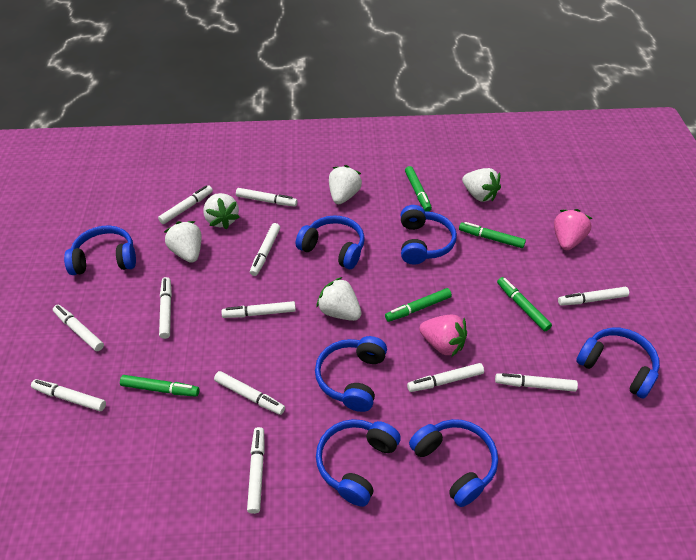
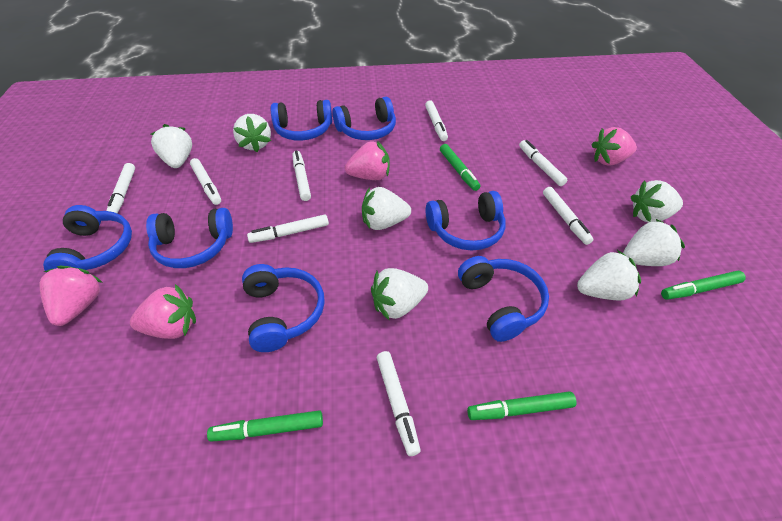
green marker: 5 -> 4
pink strawberry: 2 -> 4
white marker: 12 -> 8
white strawberry: 5 -> 7

